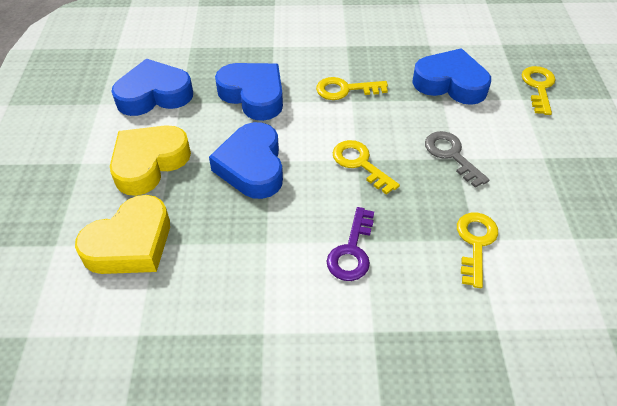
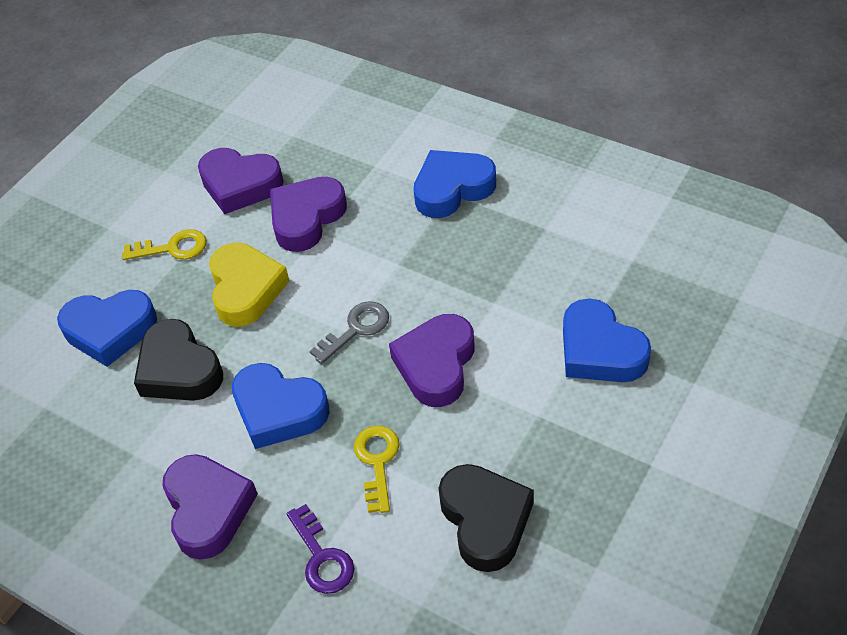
black heart: 0 -> 2
purple heart: 0 -> 4
yellow heart: 2 -> 1
yellow key: 4 -> 2

